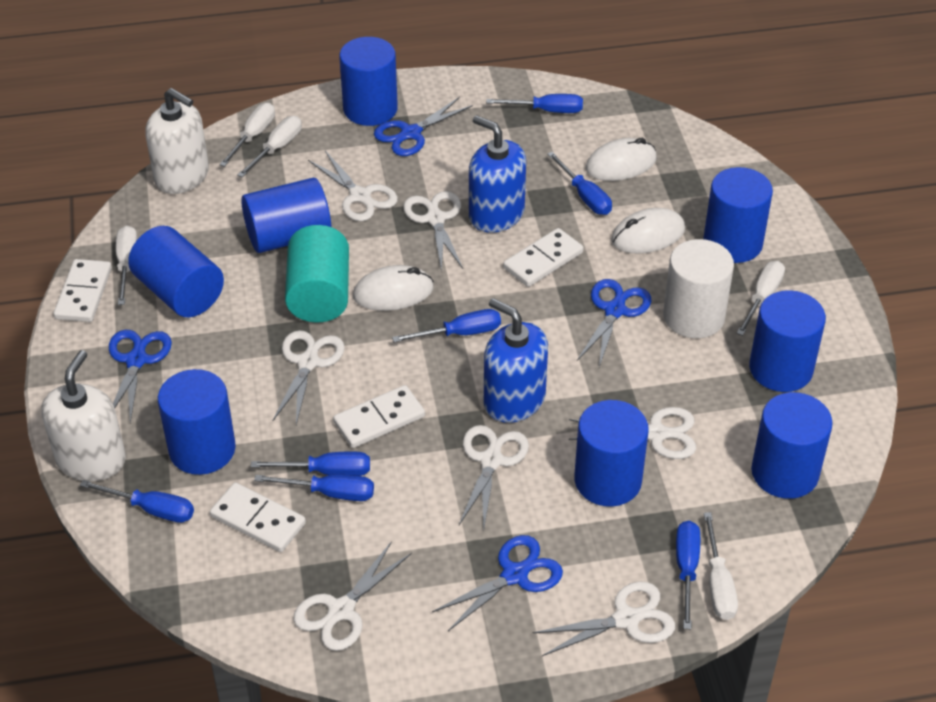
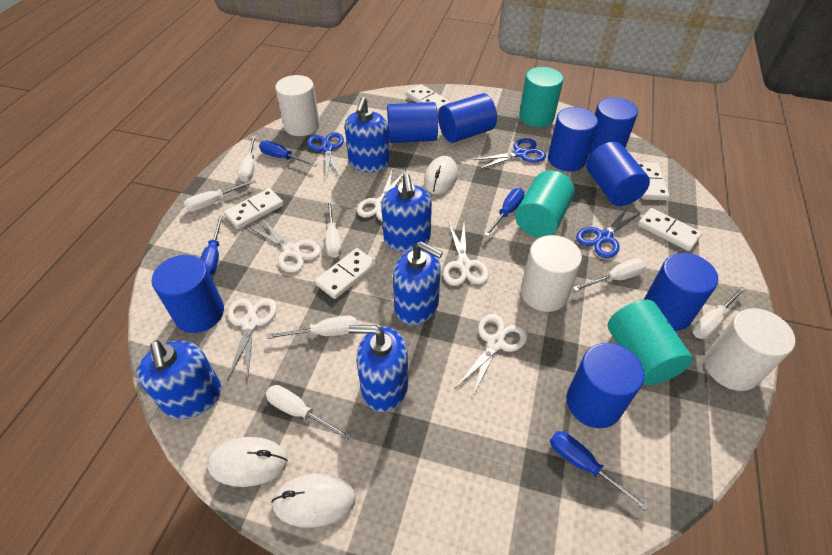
blue scissors: 4 -> 3
blue screwdriver: 7 -> 4
blue soap dispenser: 2 -> 5
turquoise cylinder: 1 -> 3
white cylinder: 1 -> 3
white domino: 4 -> 5
white scissors: 7 -> 5
white screwdriver: 5 -> 7
white soap dispenser: 2 -> 0

